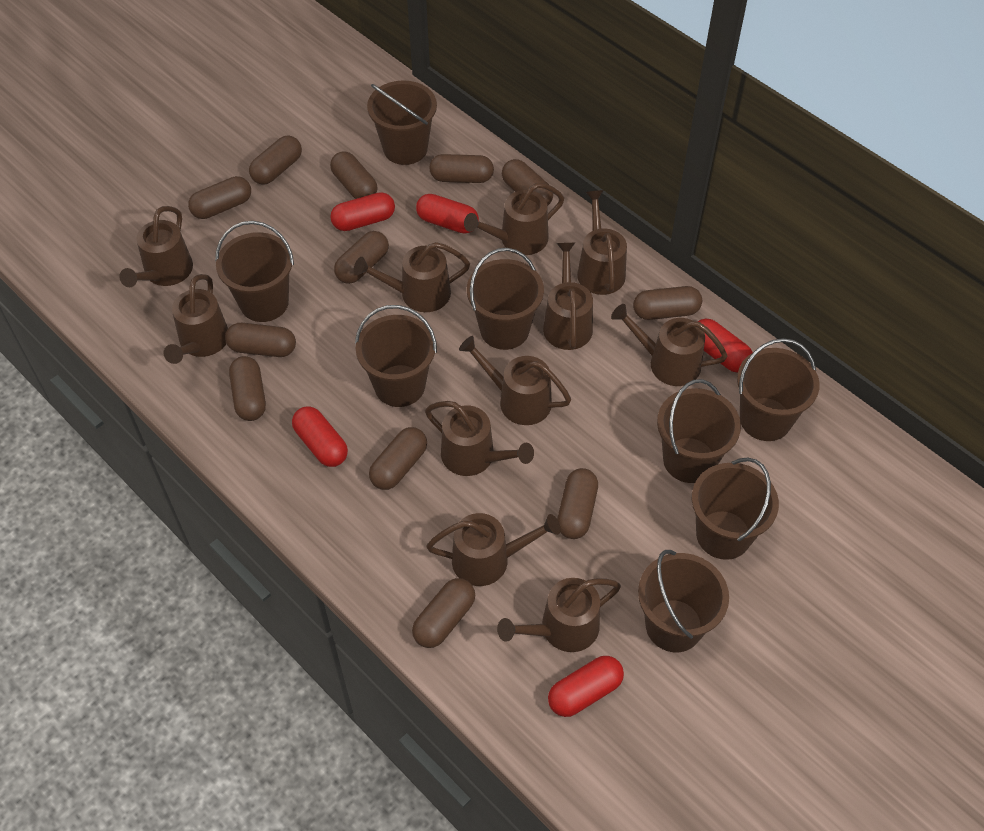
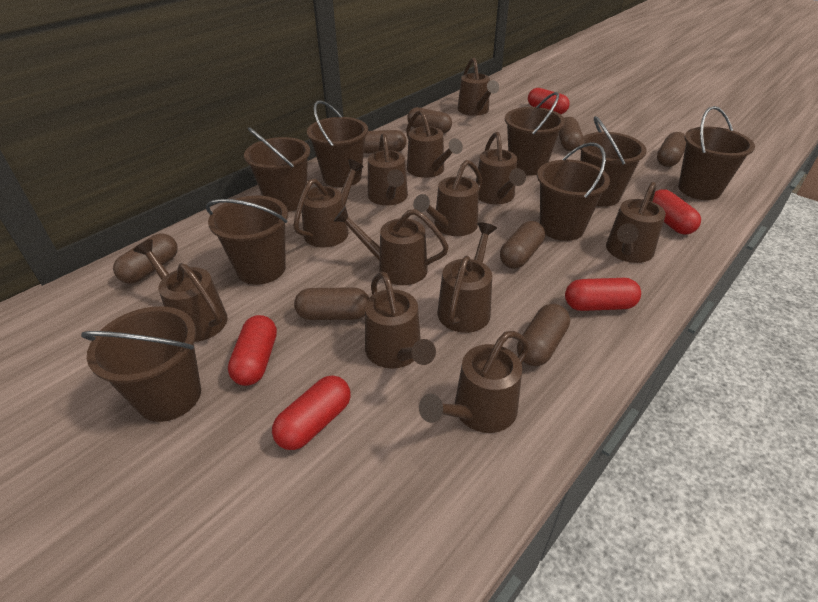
brown capsule: 12 -> 8
brown watering can: 11 -> 12

